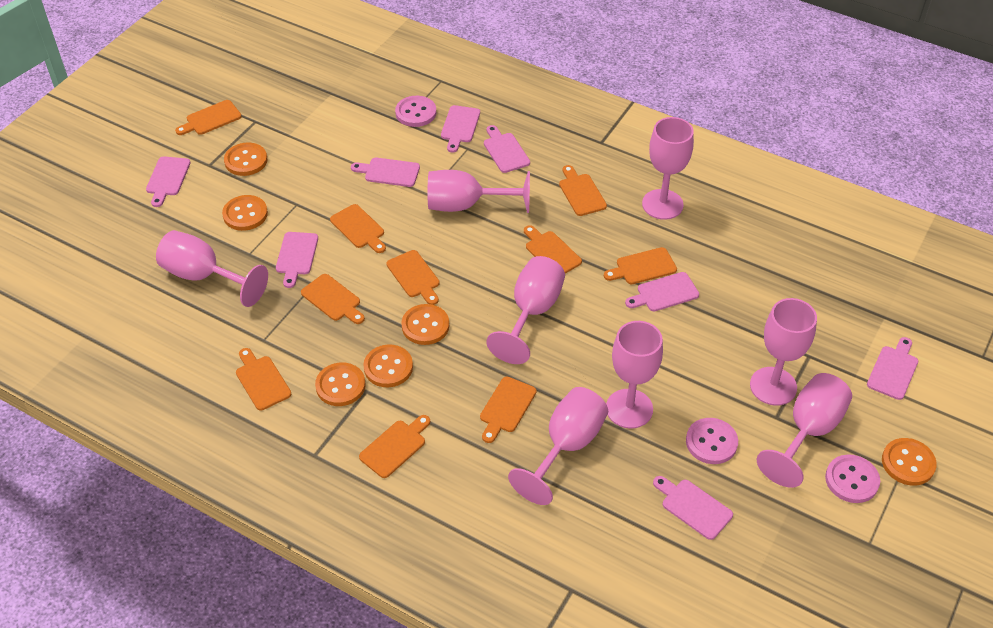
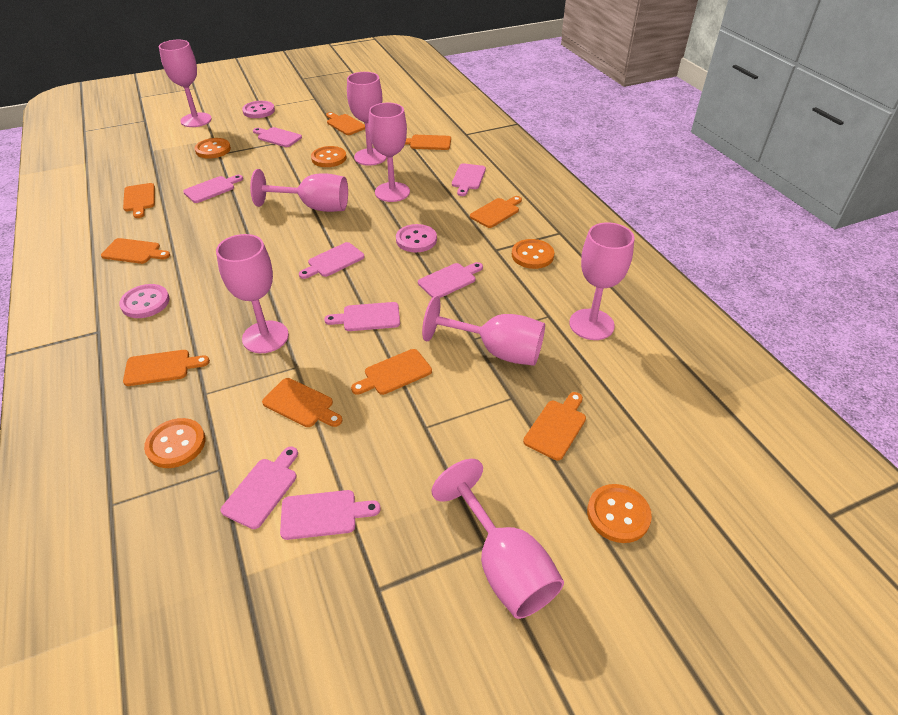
orange button: 6 -> 5
orange cutting board: 10 -> 9

